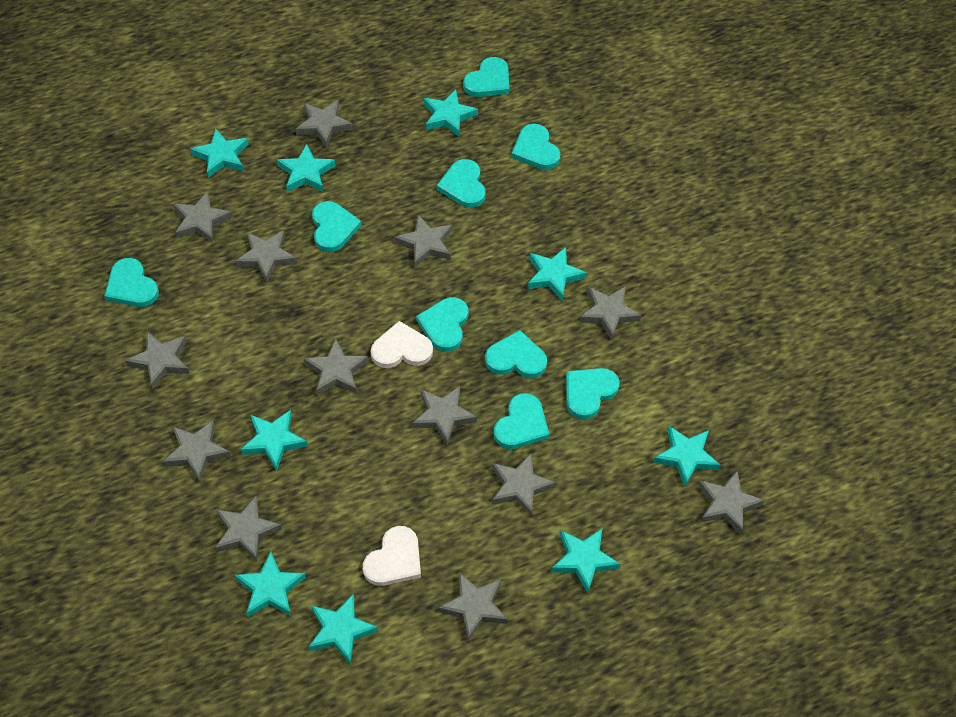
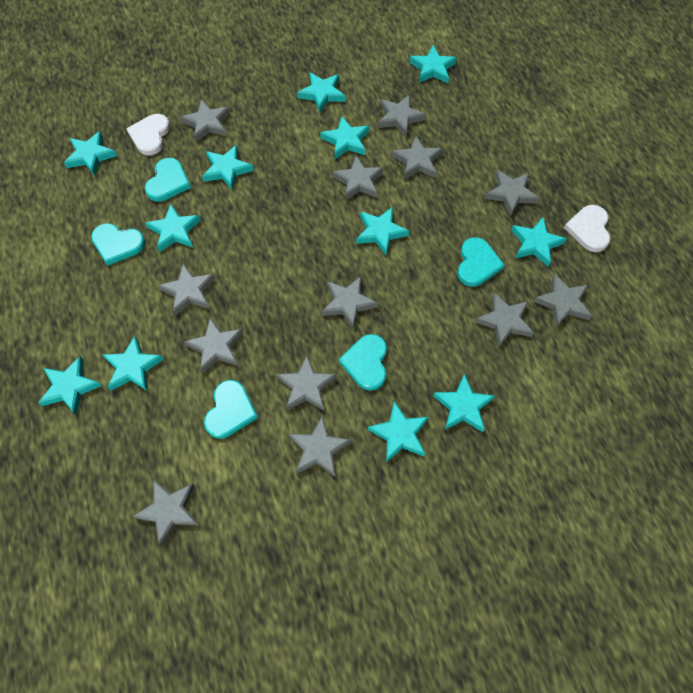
turquoise heart: 9 -> 5
turquoise star: 9 -> 12

